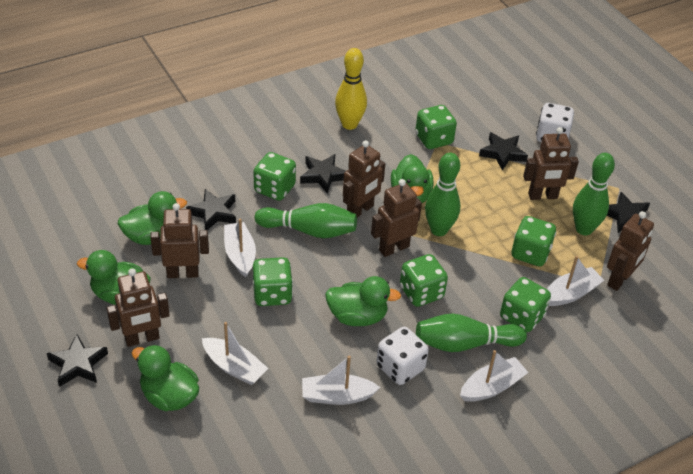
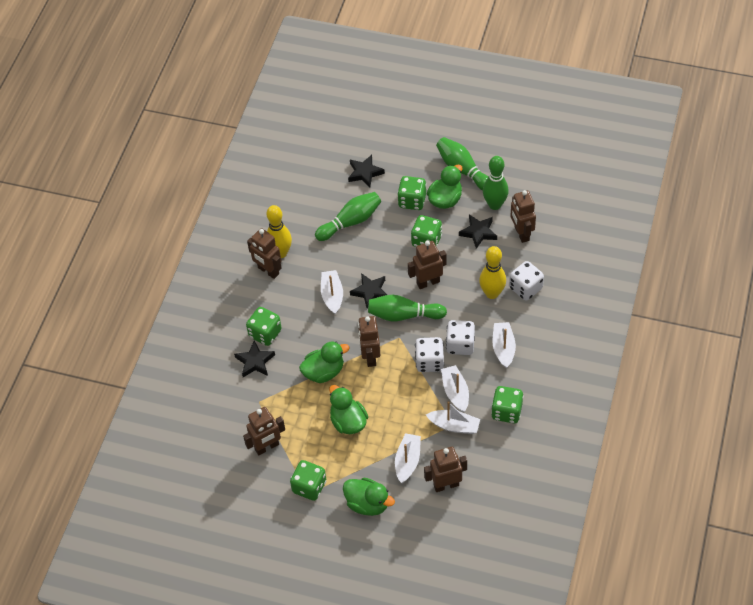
black star: 5 -> 4
green dice: 6 -> 5
green duck: 5 -> 4
white dice: 2 -> 3
yellow bowling pin: 1 -> 2

